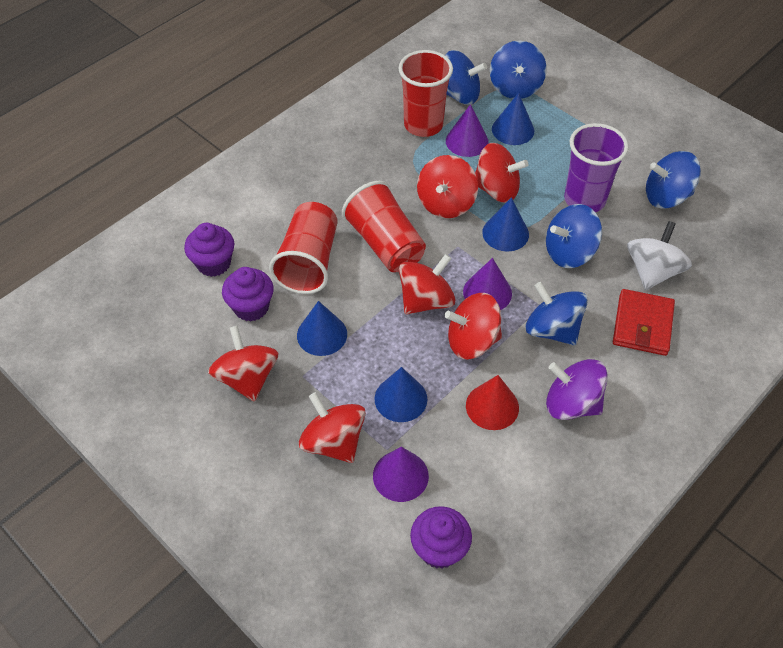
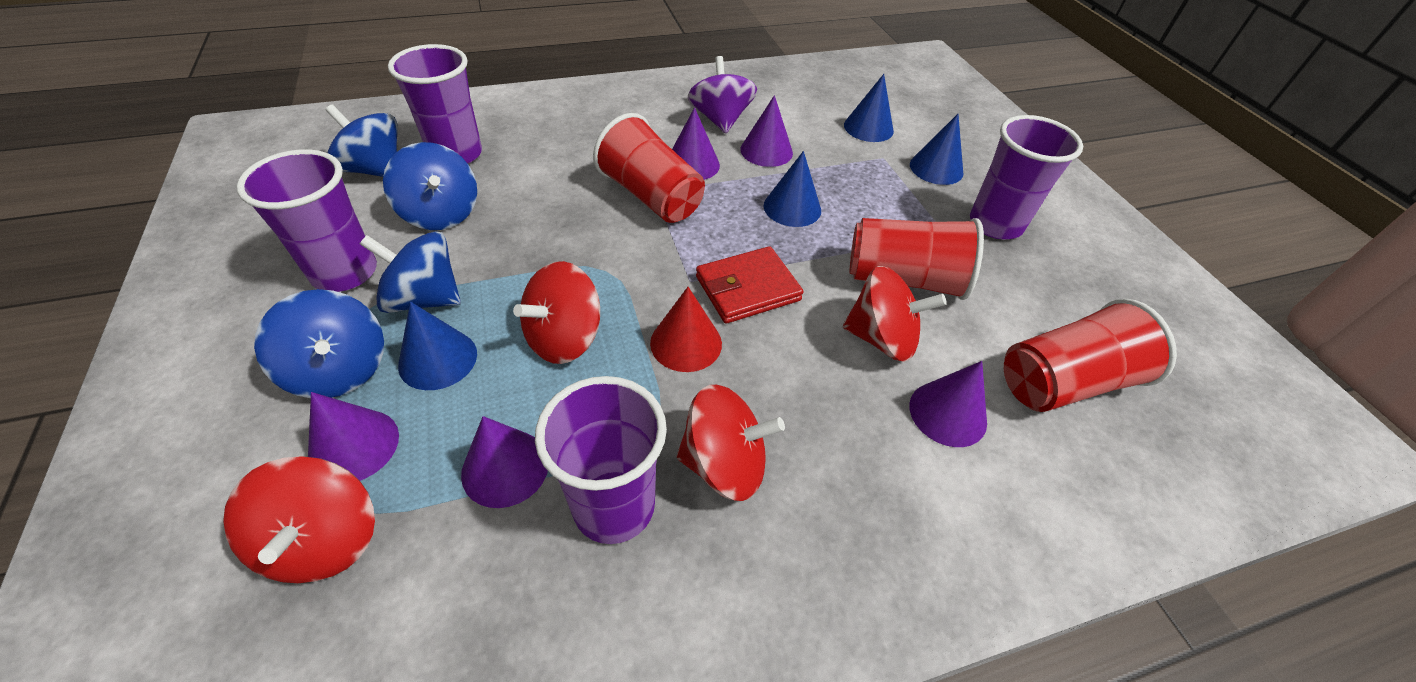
blue spinning top: 5 -> 4
purple cone: 3 -> 5
purple cup: 1 -> 4
purple cupcake: 3 -> 0
red spinning top: 6 -> 4
white spinning top: 1 -> 0

